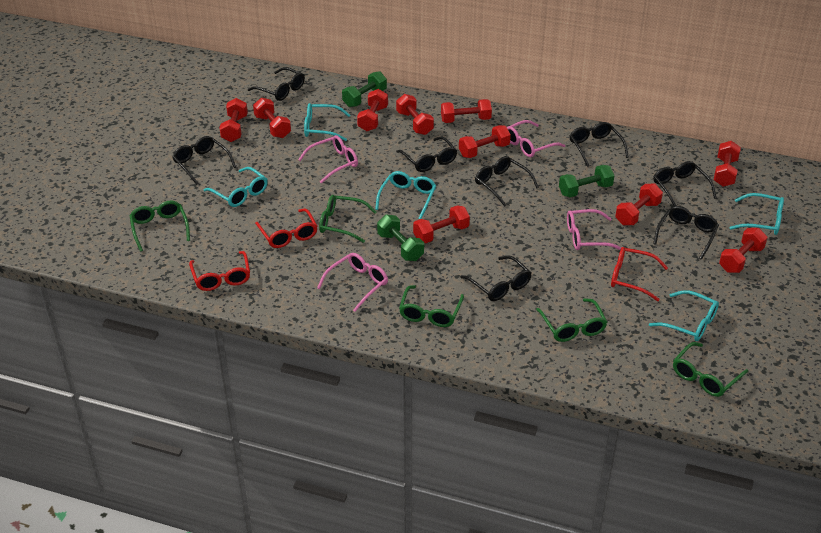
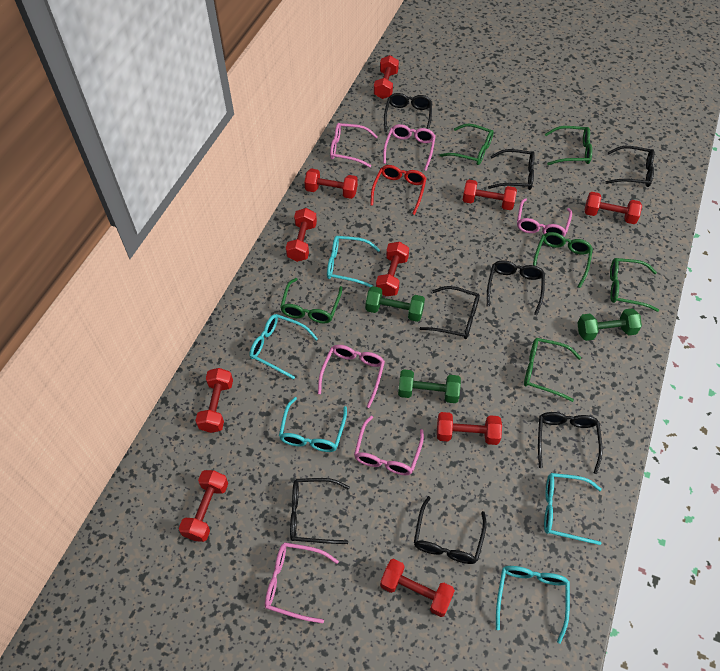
green glasses: 5 -> 6
pink glasses: 4 -> 6
red glasses: 3 -> 1

